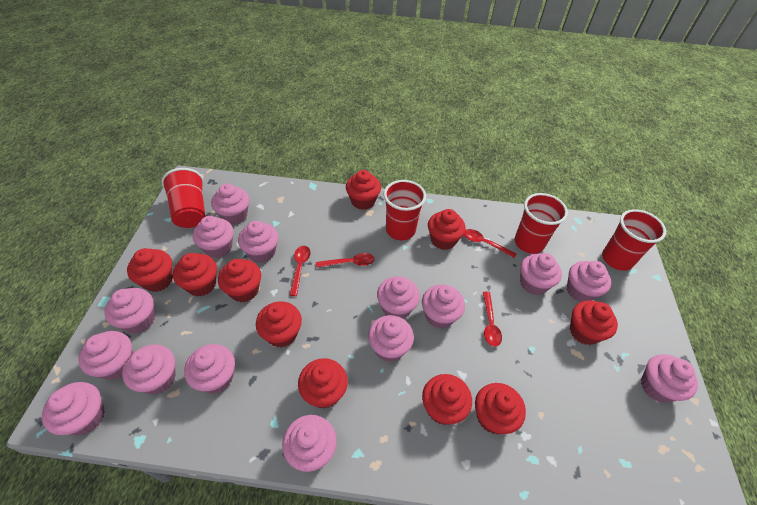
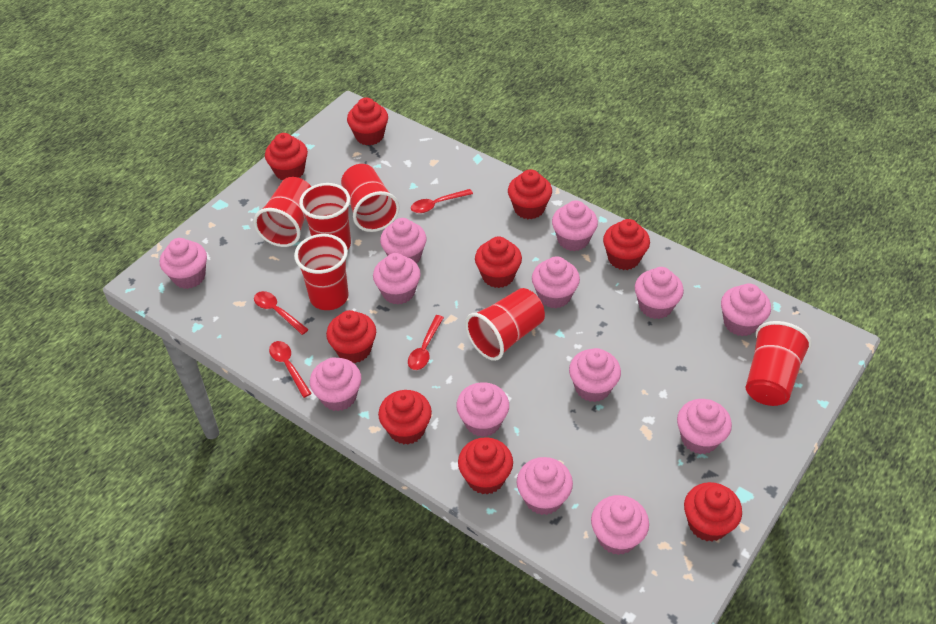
pink cupcake: 15 -> 13
red cup: 4 -> 6
red cupcake: 10 -> 9

